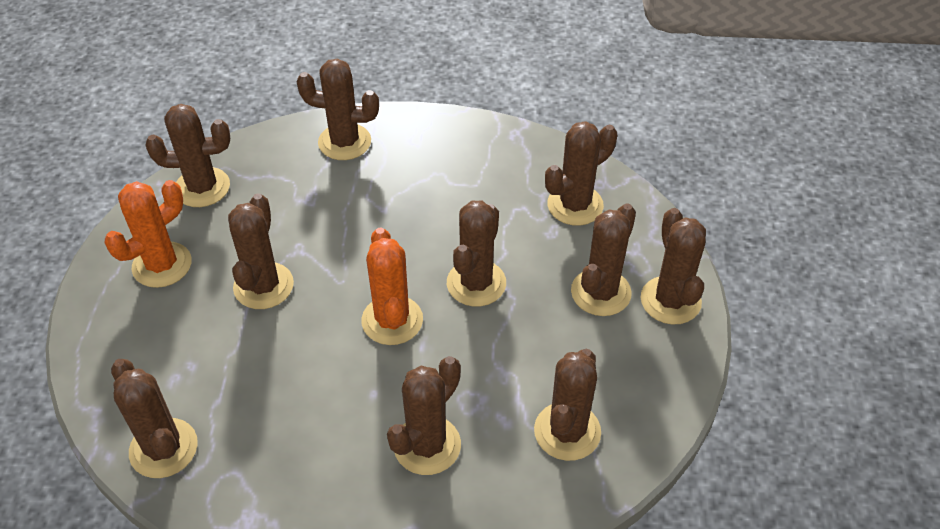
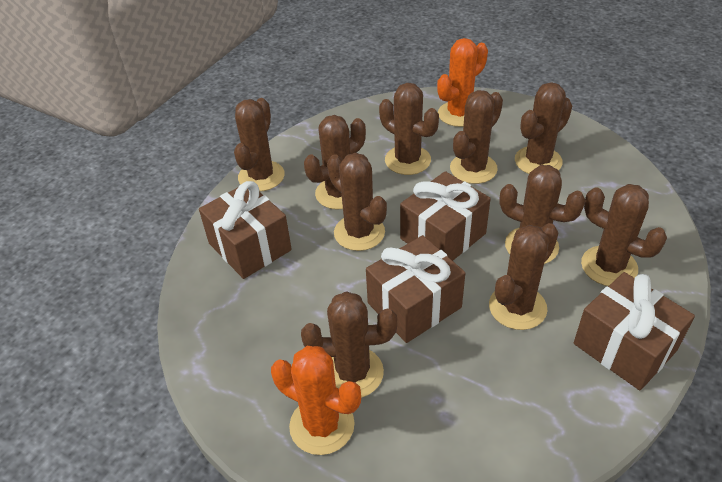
brown gift: 0 -> 4

